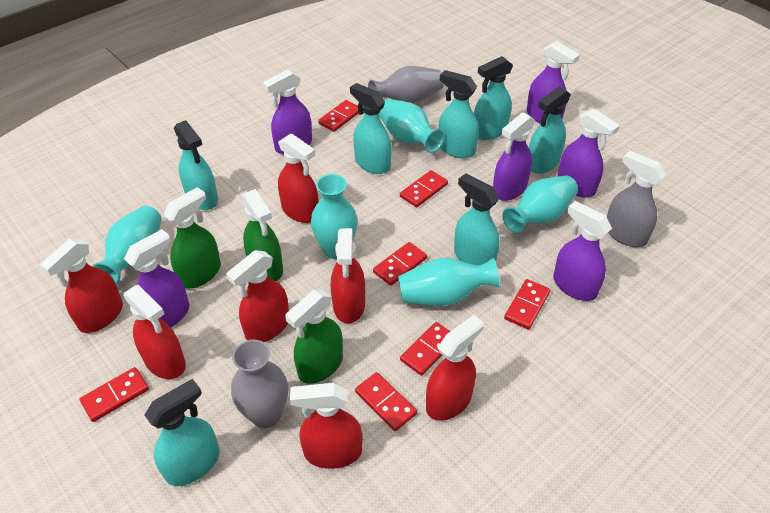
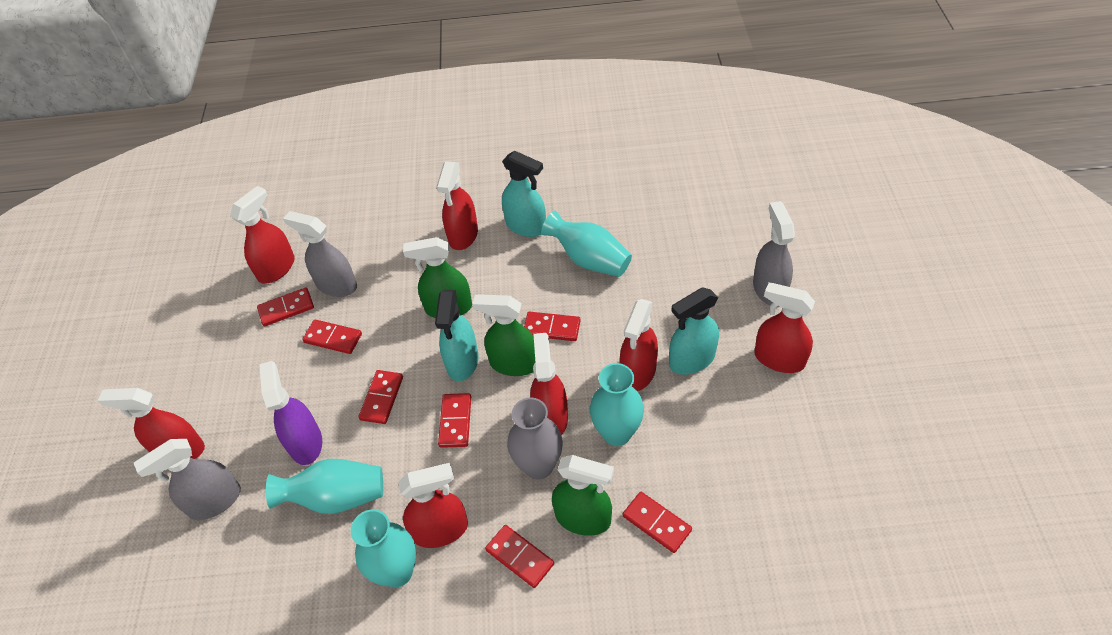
grey spray bottle: 1 -> 3
grey vase: 2 -> 1
purple spray bottle: 6 -> 1
turquoise spray bottle: 7 -> 3
turquoise vase: 5 -> 4

